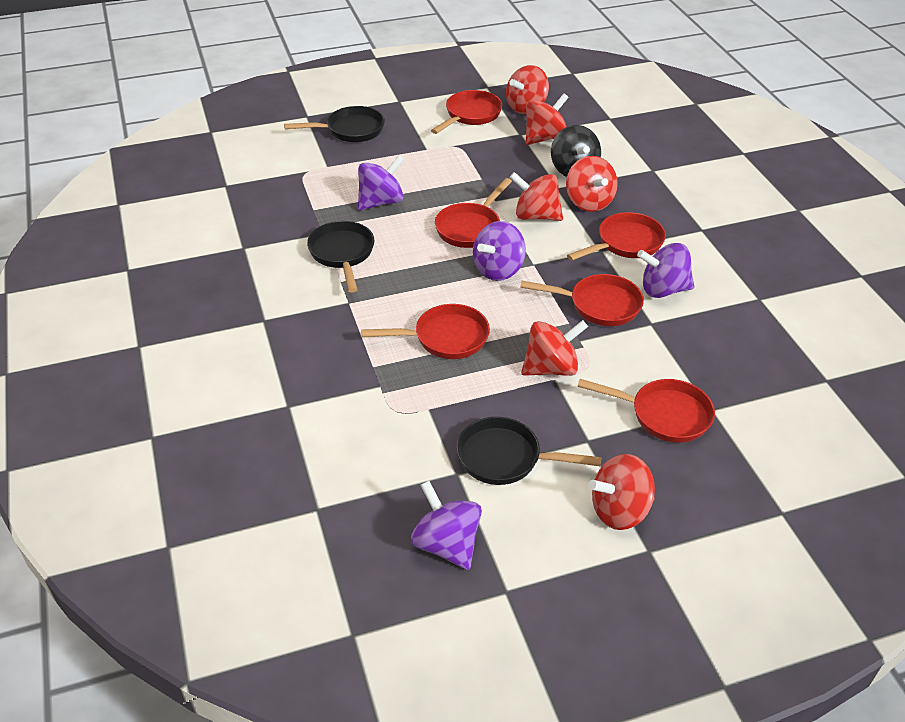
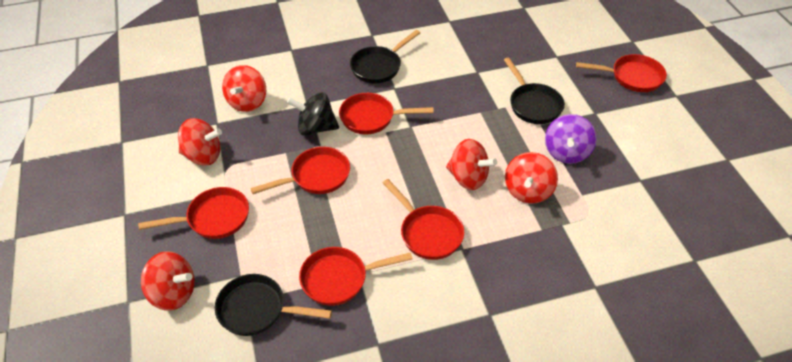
purple spinning top: 4 -> 1
red spinning top: 6 -> 5

